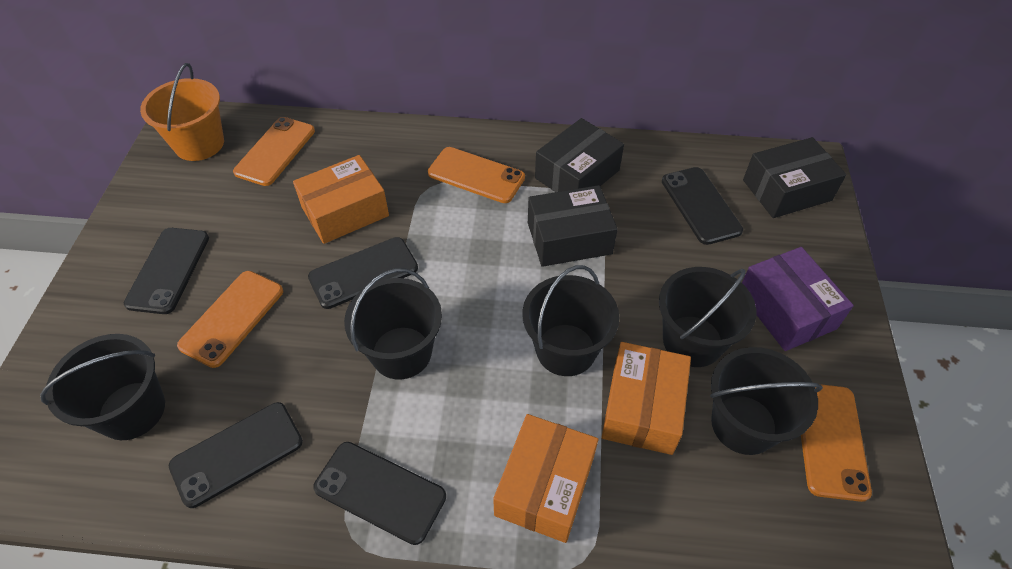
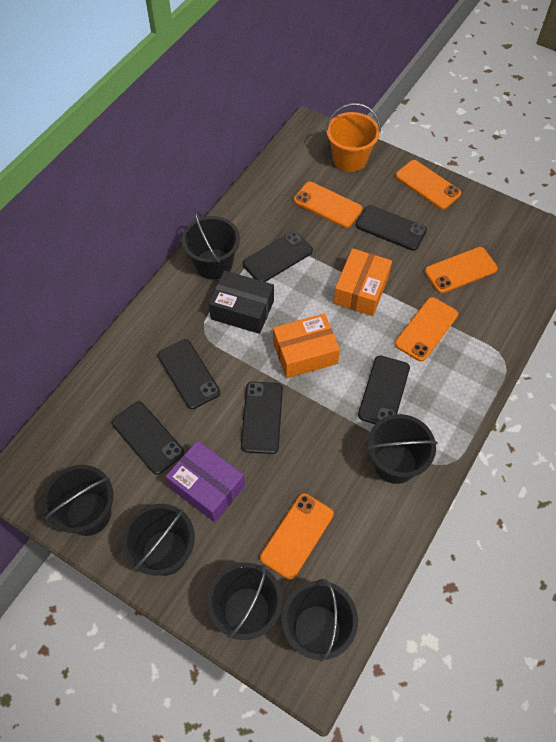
black box: 3 -> 1
black bucket: 5 -> 6
black phone: 5 -> 6
orange box: 3 -> 2
orange phone: 4 -> 5

